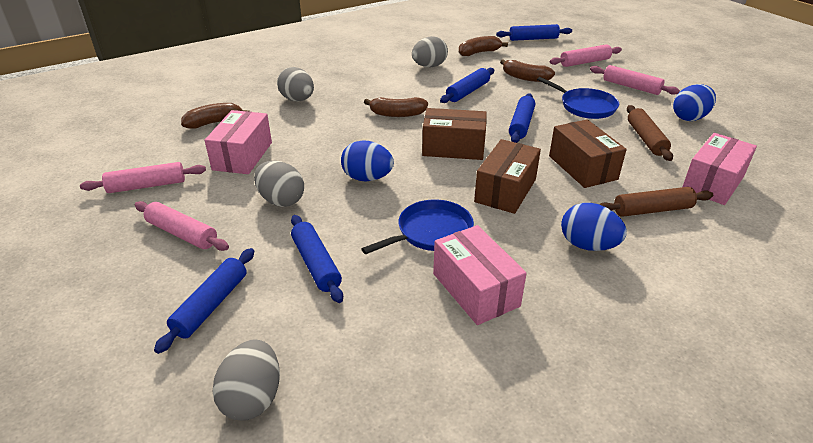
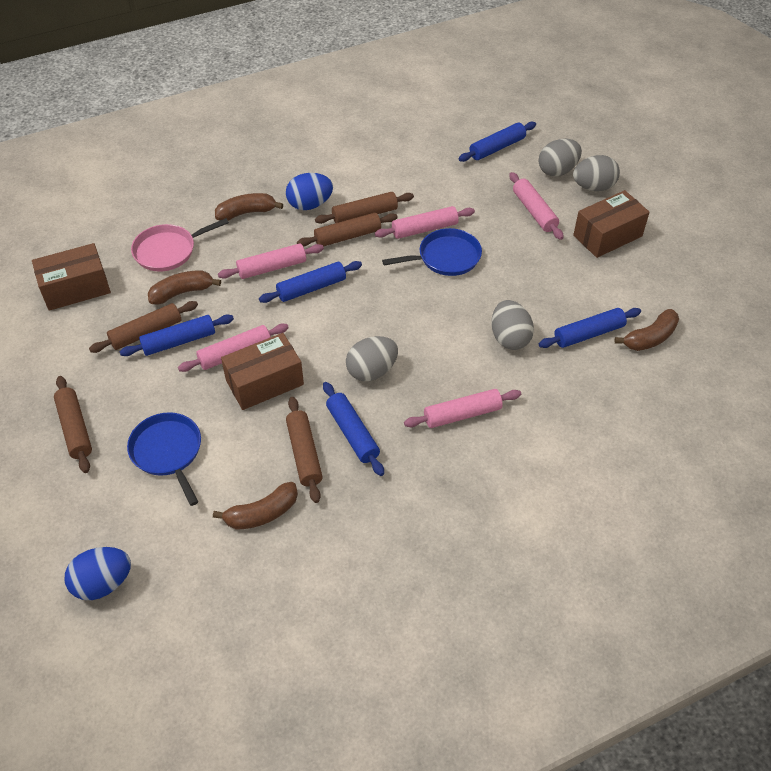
blue egg: 3 -> 2
brown rolling pin: 2 -> 5
pink box: 3 -> 0
pink pan: 0 -> 1
pink rolling pin: 4 -> 5

